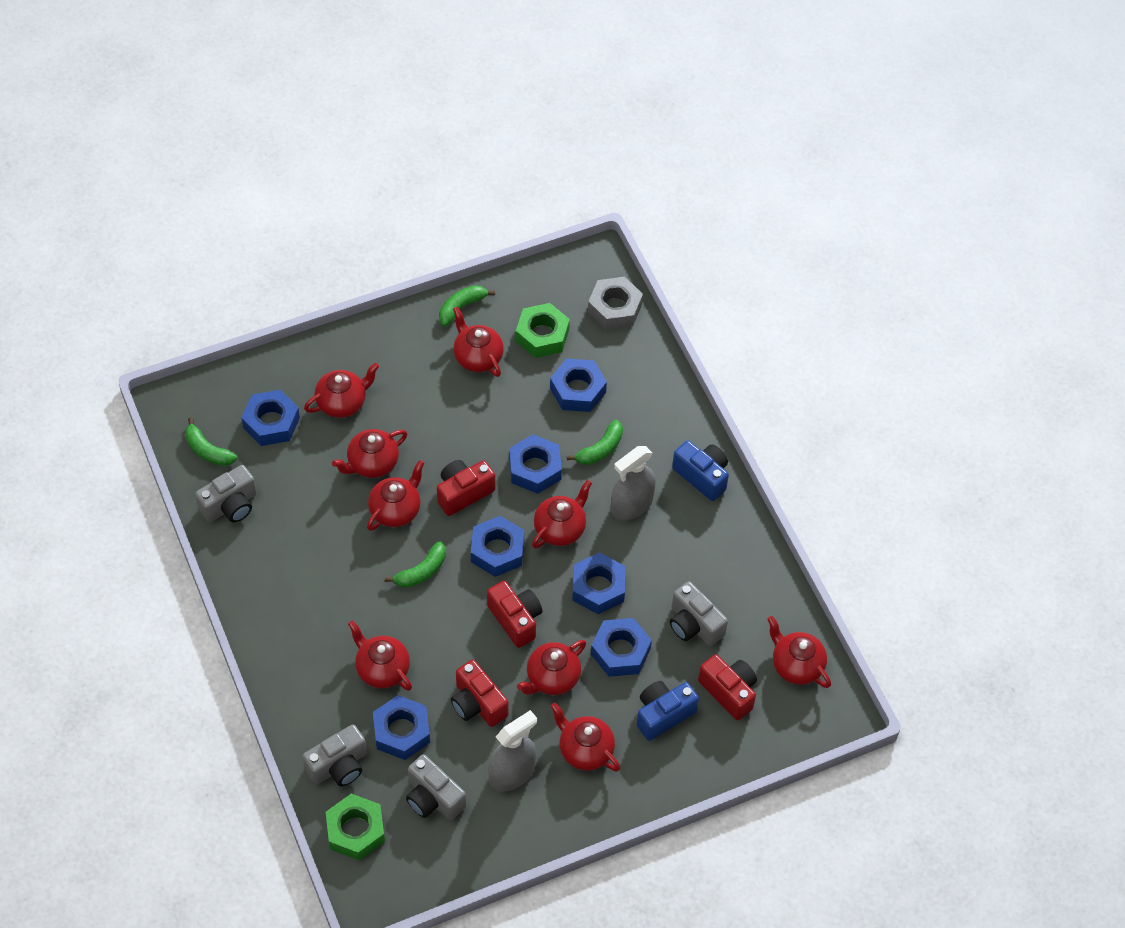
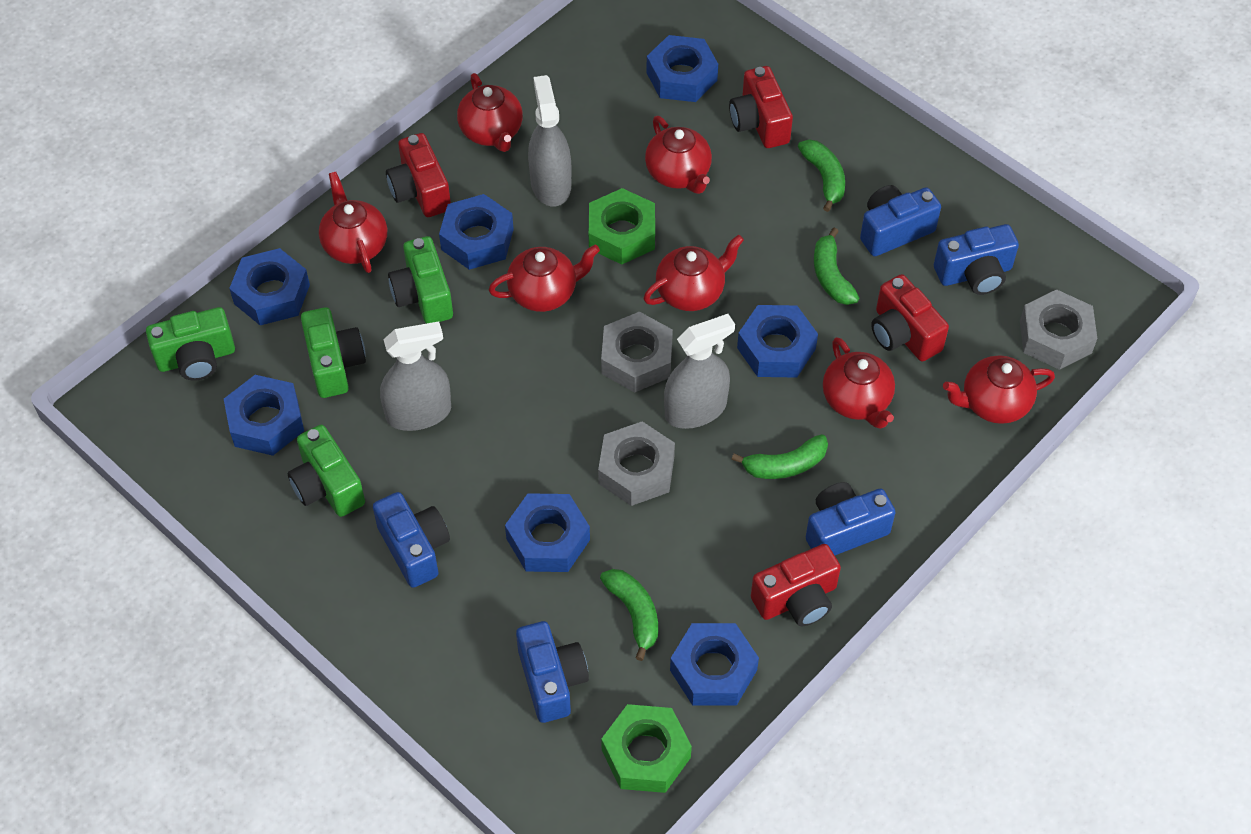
blue camera: 2 -> 5
green camera: 0 -> 4
grey camera: 4 -> 0
grey nut: 1 -> 3
grey spray bottle: 2 -> 3
red teapot: 9 -> 7

